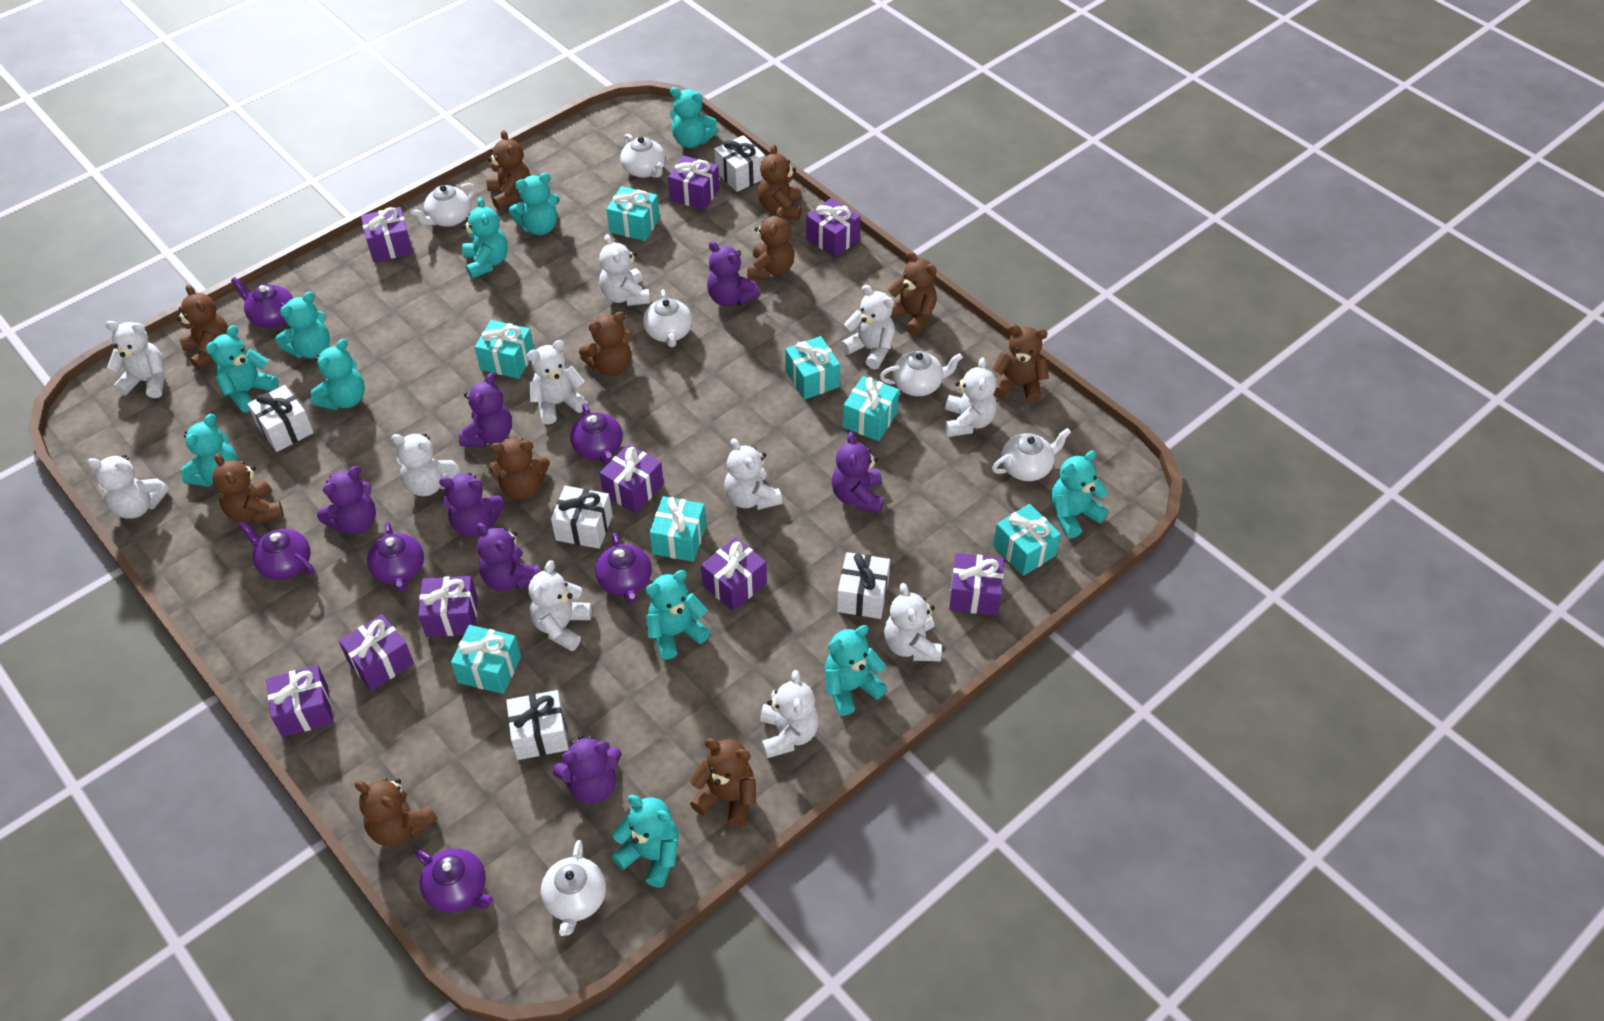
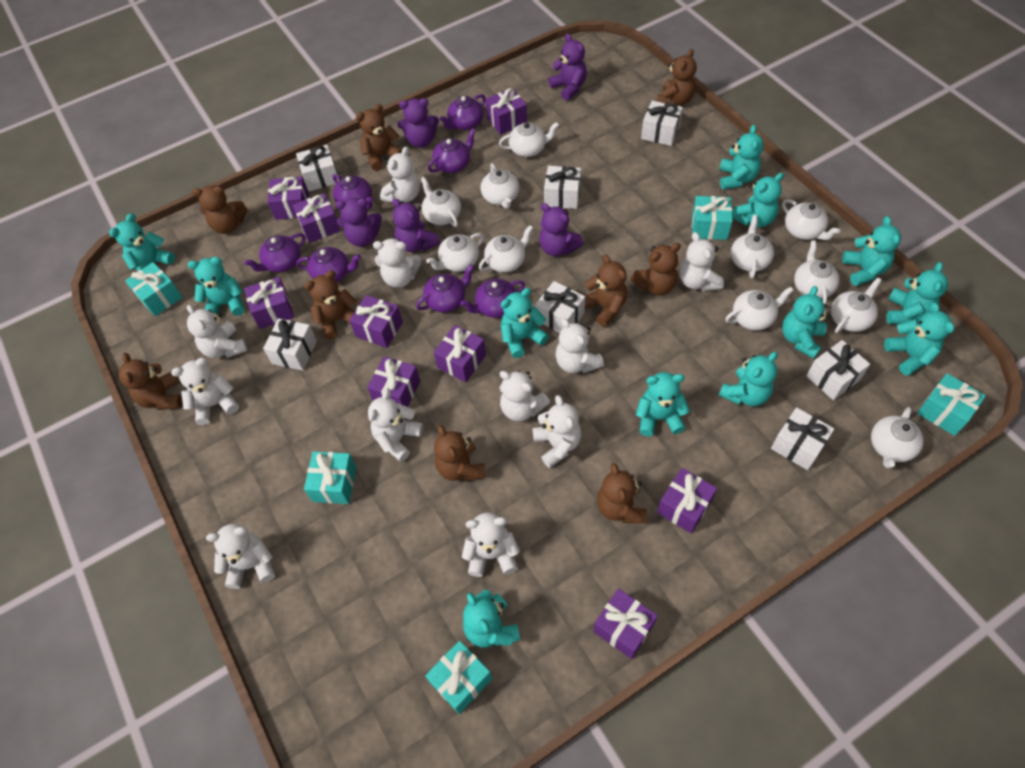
brown teddy bear: 11 -> 9
purple teapot: 6 -> 7
purple teddy bear: 7 -> 5
turquoise gift: 7 -> 5
turquoise teddy bear: 11 -> 12
white gift: 5 -> 7
white teapot: 6 -> 11

